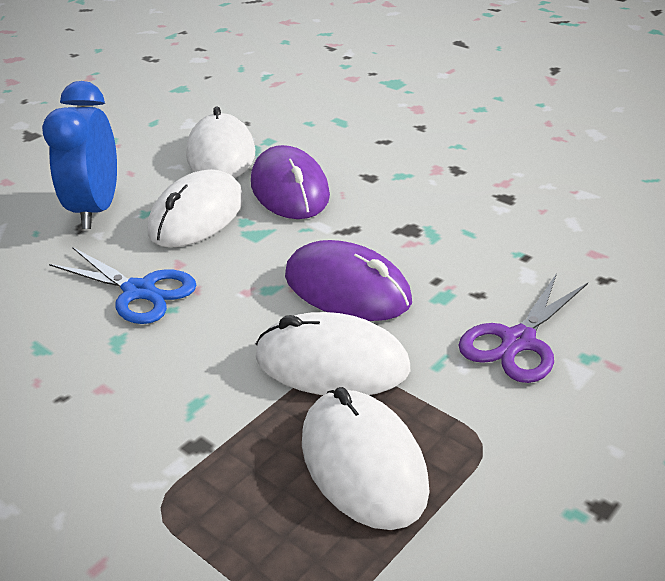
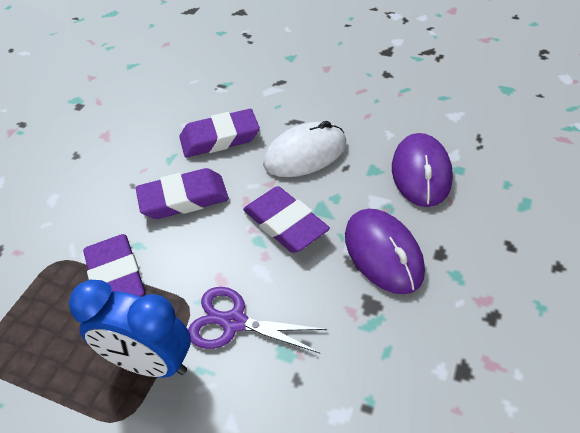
blue scissors: 1 -> 0
purple eraser: 0 -> 4
white mouse: 4 -> 1

